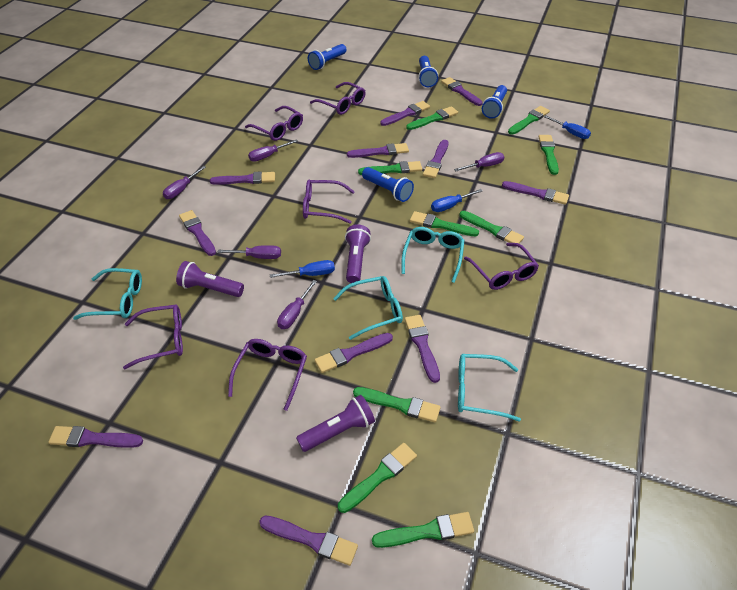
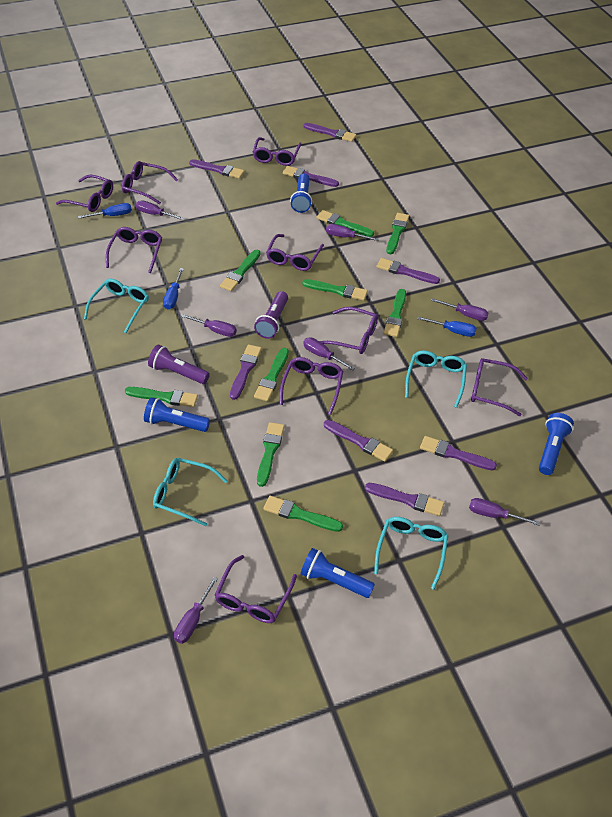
purple brush: 11 -> 8
purple flashlight: 3 -> 2
purple glasses: 6 -> 9
purple screwdriver: 5 -> 7

